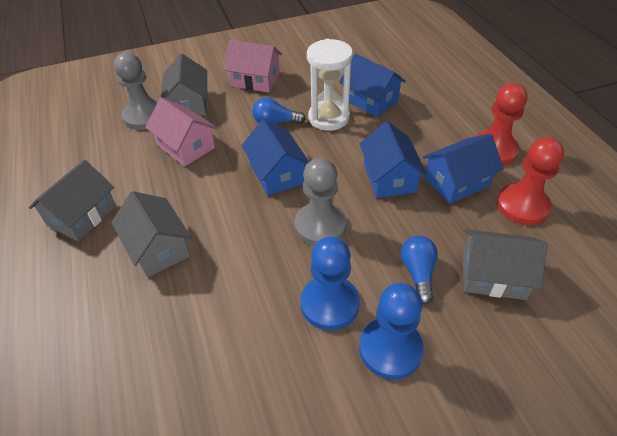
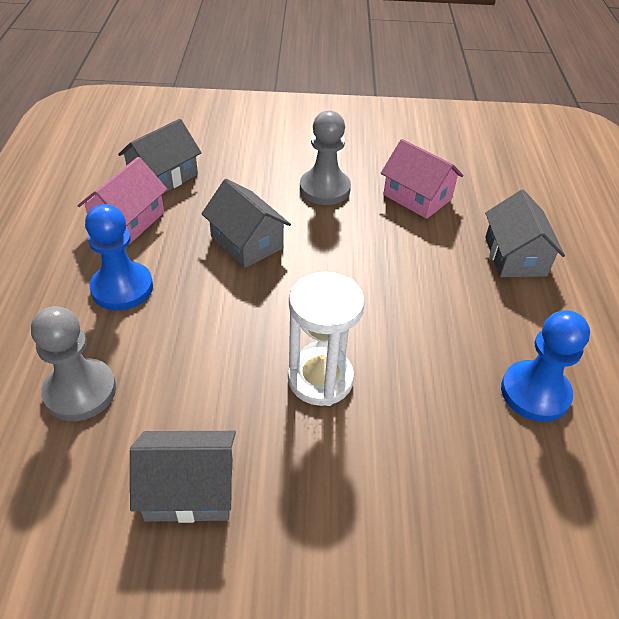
blue house: 4 -> 0
blue light bulb: 2 -> 0
red pawn: 2 -> 0

